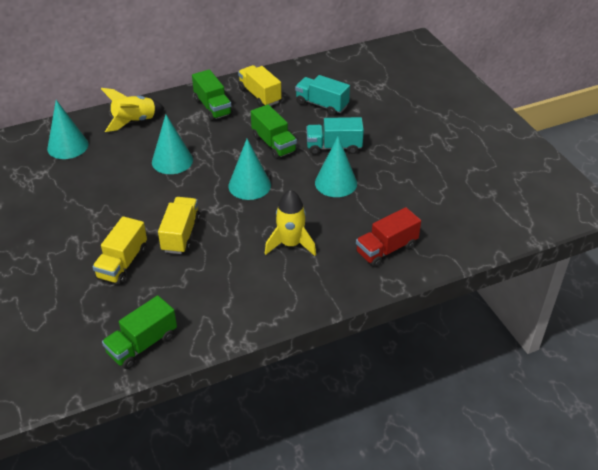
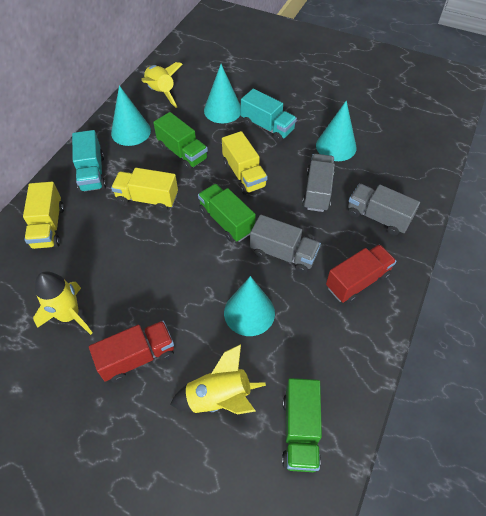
grey truck: 0 -> 3
red truck: 1 -> 2
yellow rocket: 2 -> 3

